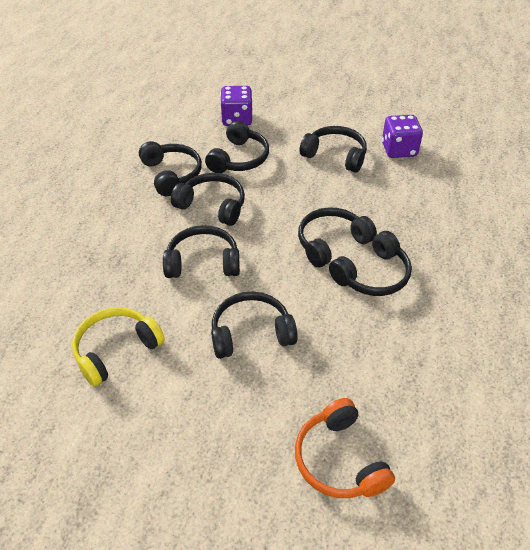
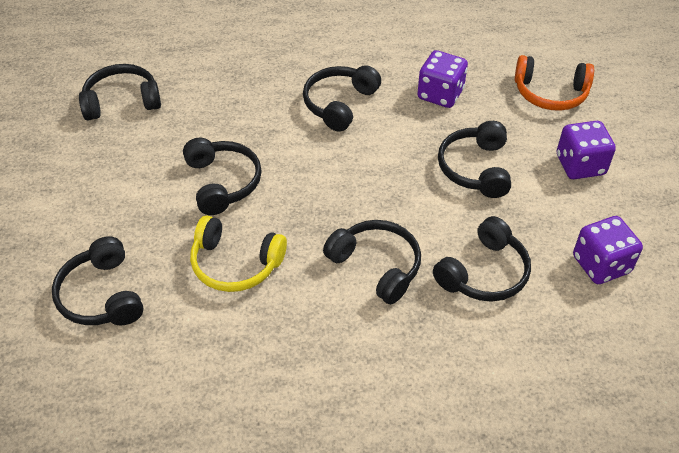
black headphones: 8 -> 7
purple dice: 2 -> 3

